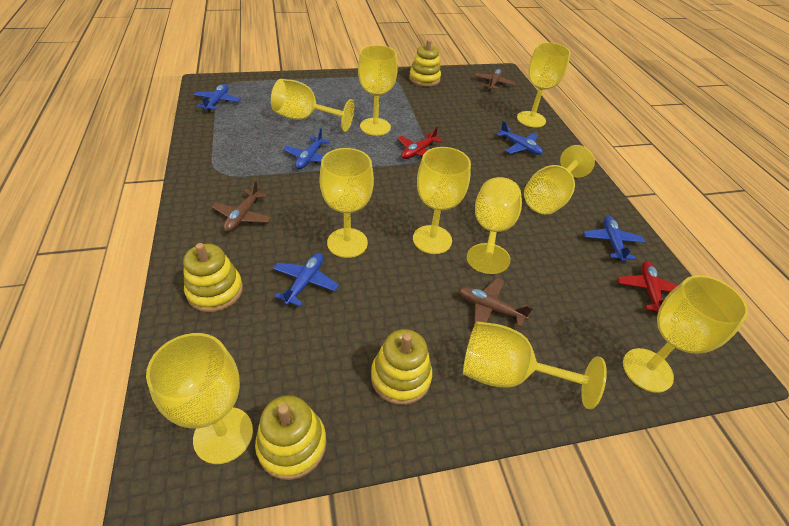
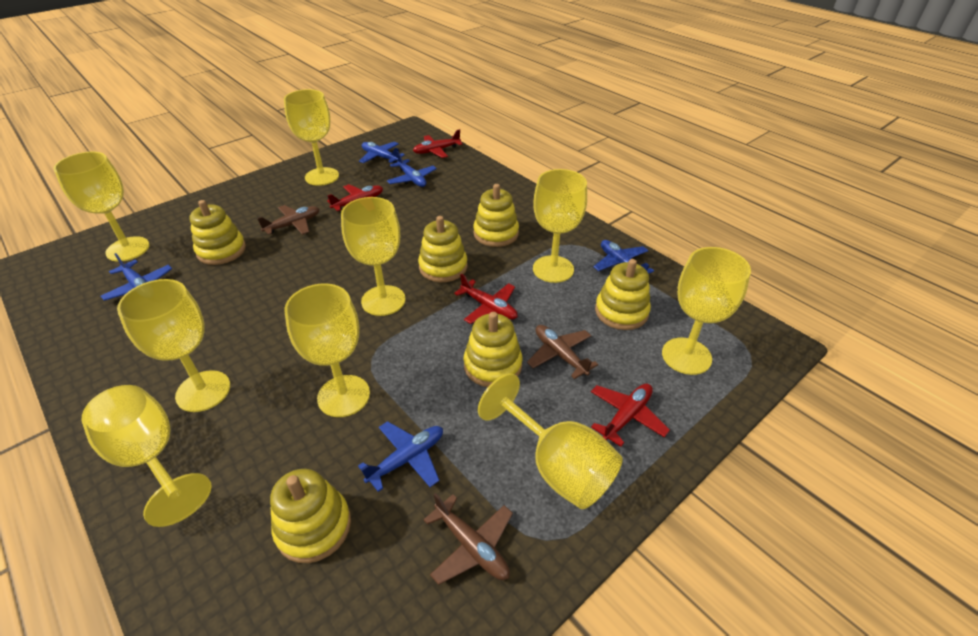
red plane: 2 -> 4
yellow goblet: 10 -> 9
yellow stacking toy: 4 -> 6

